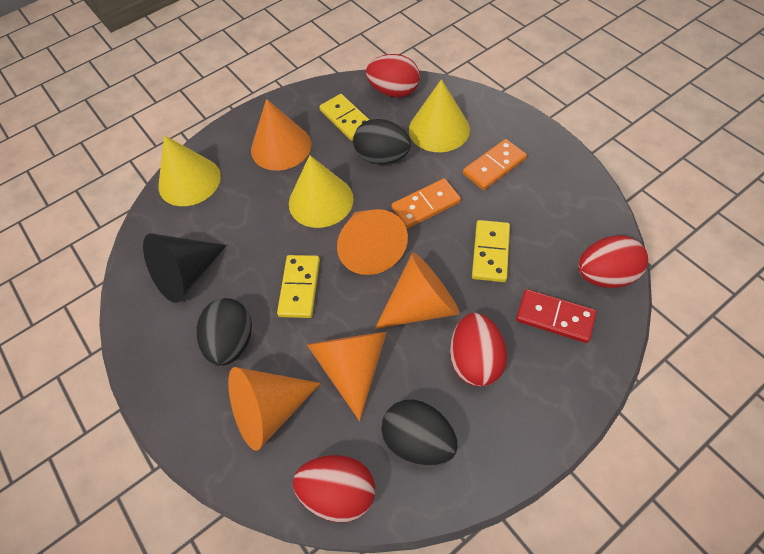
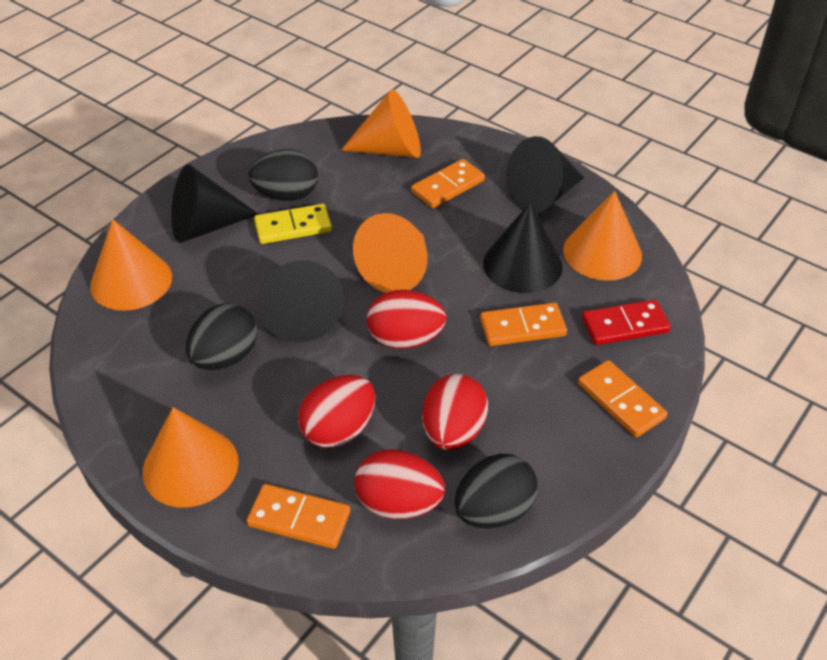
black cone: 1 -> 4
orange domino: 2 -> 4
yellow cone: 3 -> 0
yellow domino: 3 -> 1

